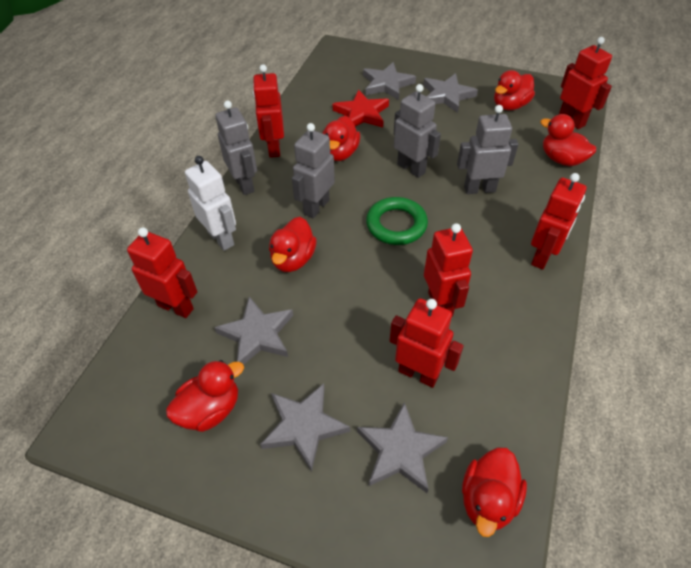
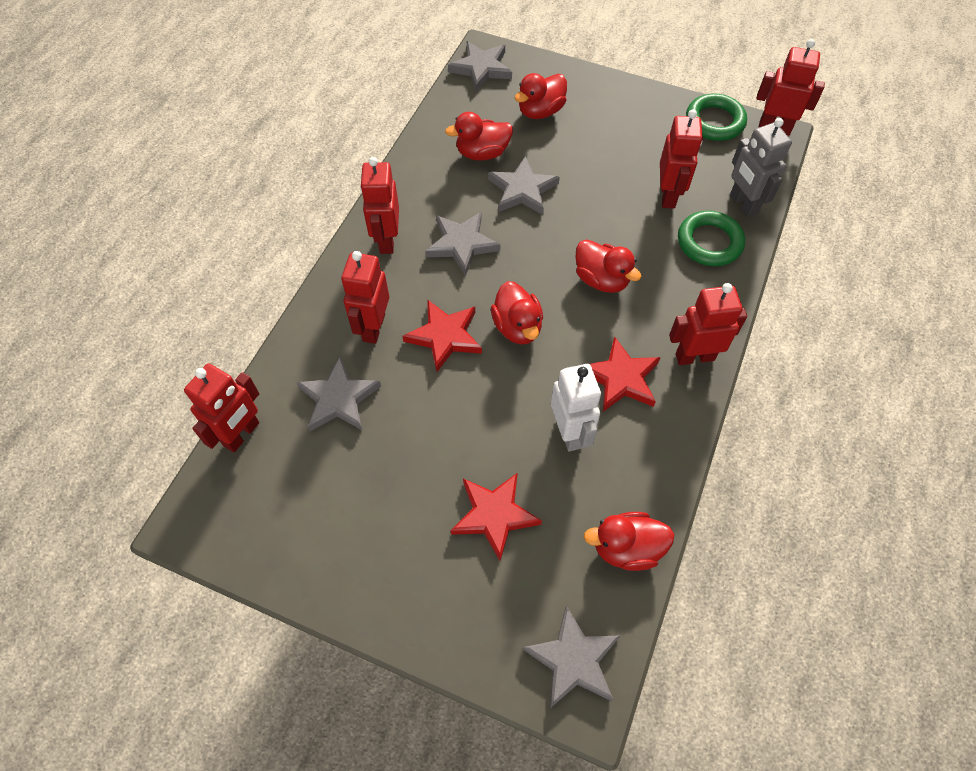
green ring: 1 -> 2
grey robot: 4 -> 1
red duck: 6 -> 5
red star: 1 -> 3

